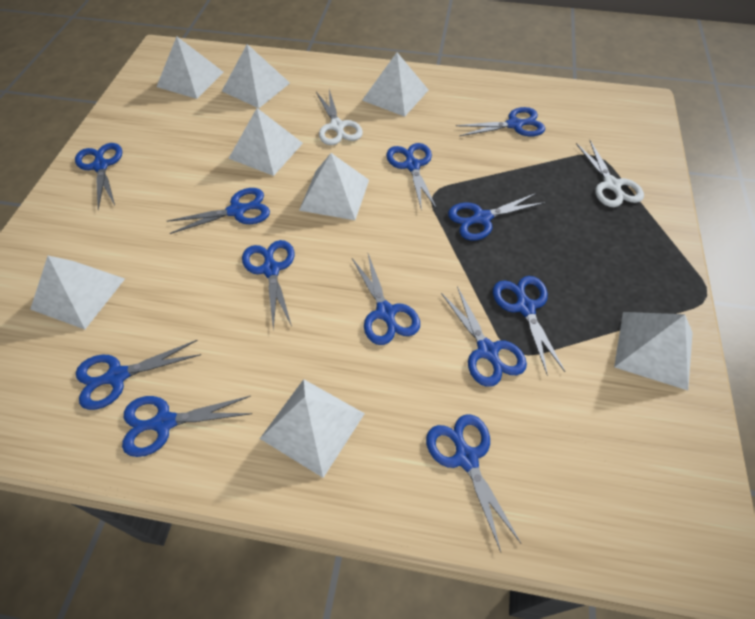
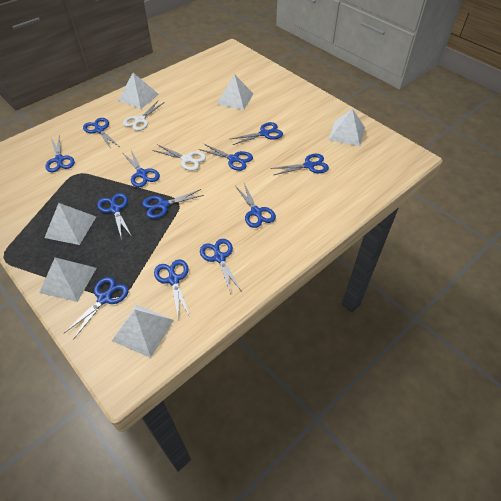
white pyramid: 8 -> 6

